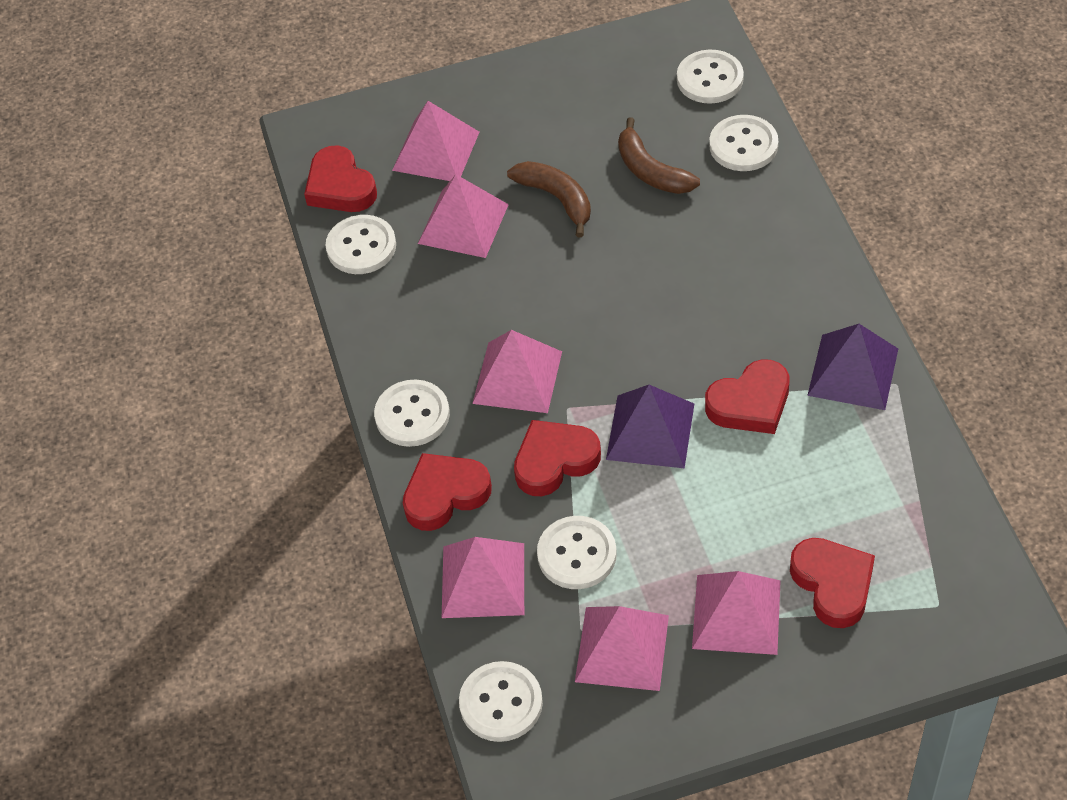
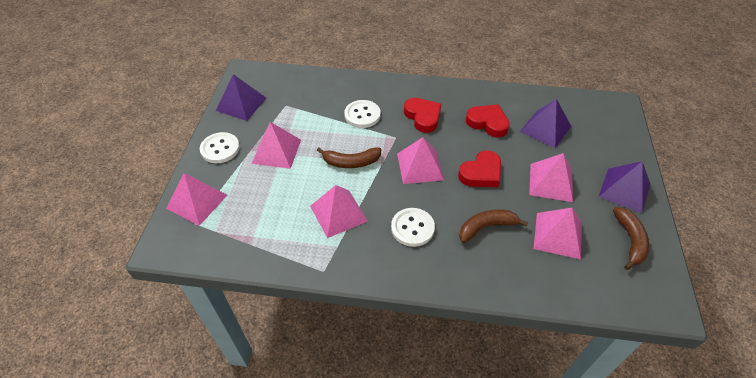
brown banana: 2 -> 3
purple pyramid: 2 -> 3
red heart: 5 -> 3
white button: 6 -> 3

